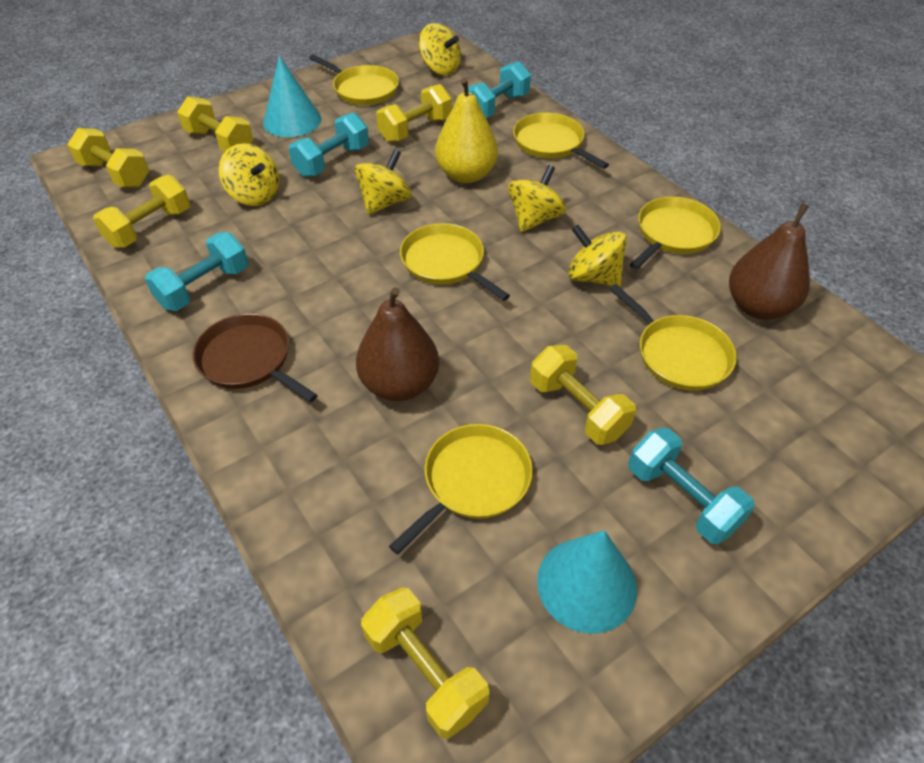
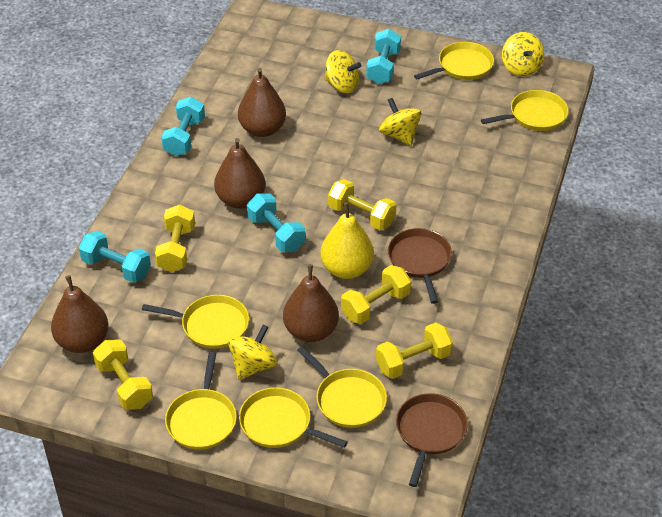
brown pan: 1 -> 2
brown pear: 2 -> 4
turquoise cone: 2 -> 0
yellow dumbbell: 6 -> 5
yellow spinning top: 5 -> 4

